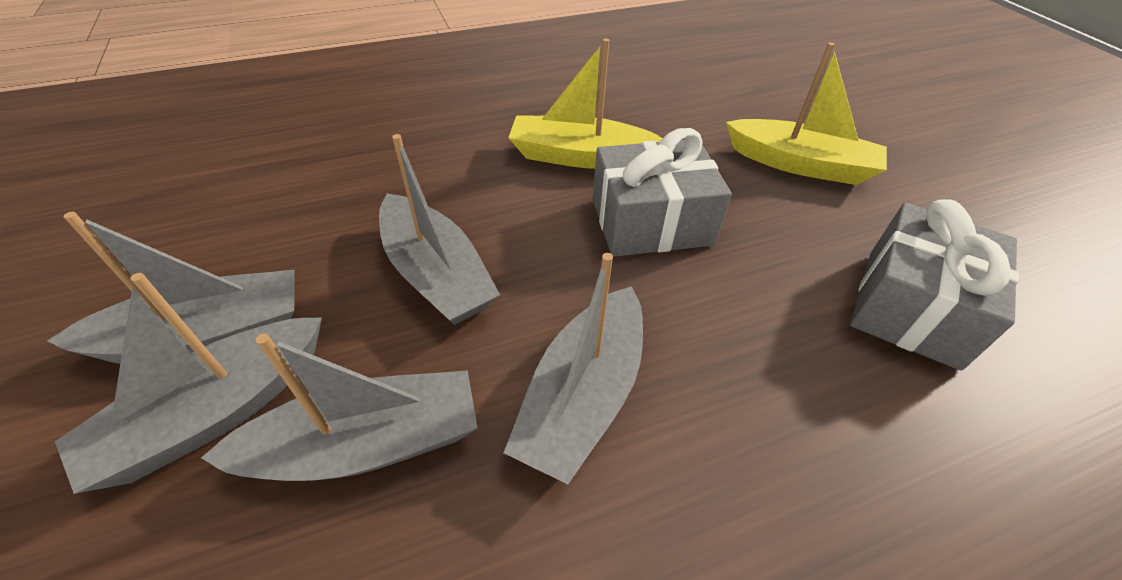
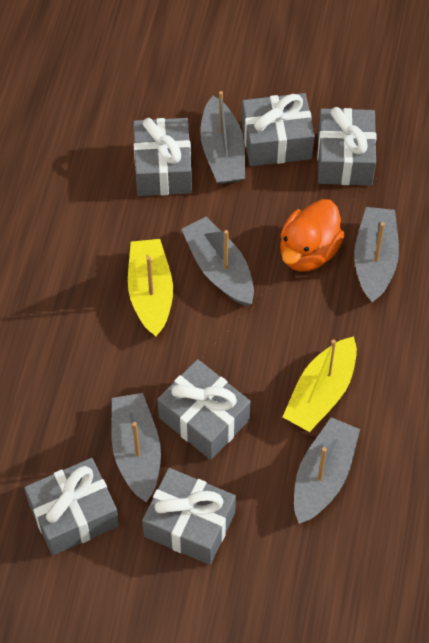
grey gift: 2 -> 6
orange duck: 0 -> 1

